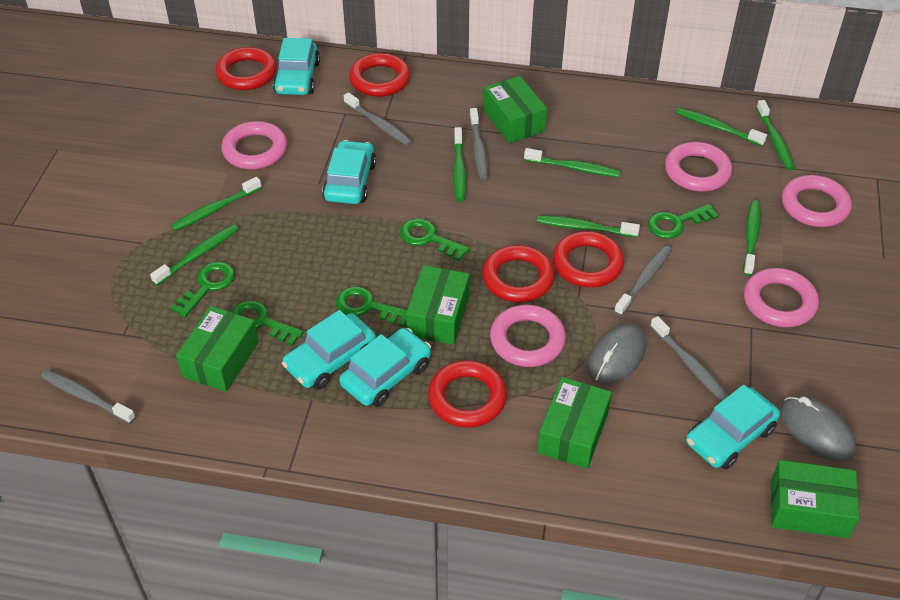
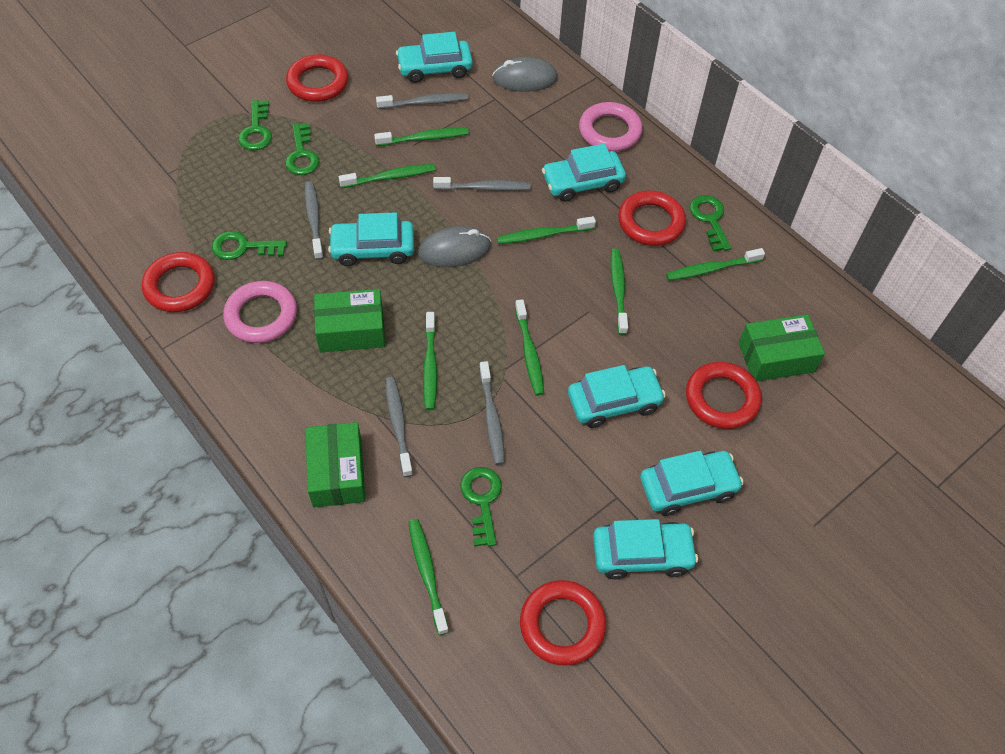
green box: 5 -> 3
pink ring: 5 -> 2
turquoise car: 5 -> 6

